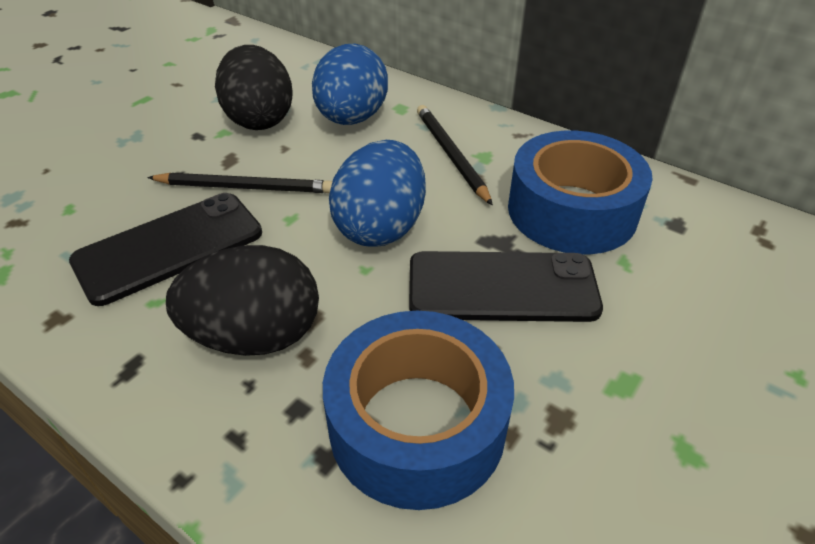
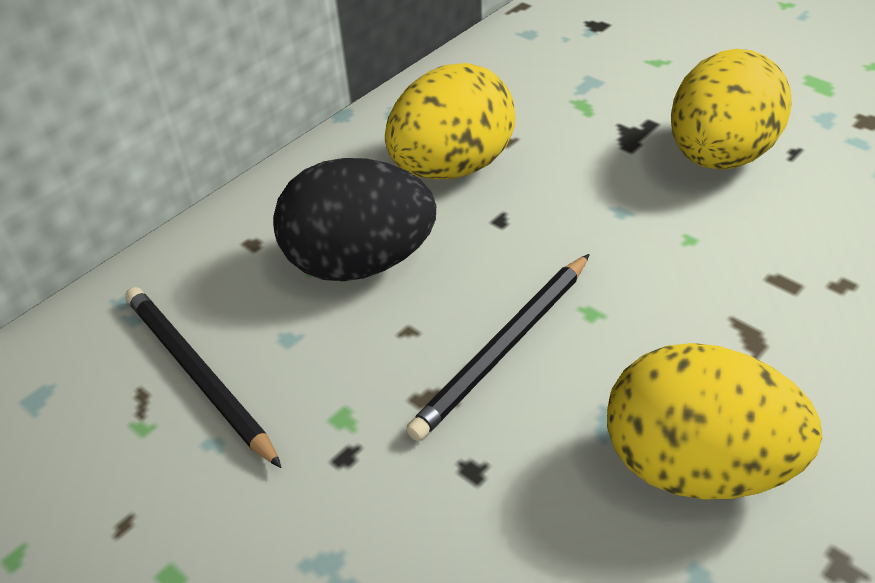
black egg: 2 -> 1
black phone: 2 -> 0
blue egg: 2 -> 0
blue tape: 2 -> 0
yellow egg: 0 -> 3

